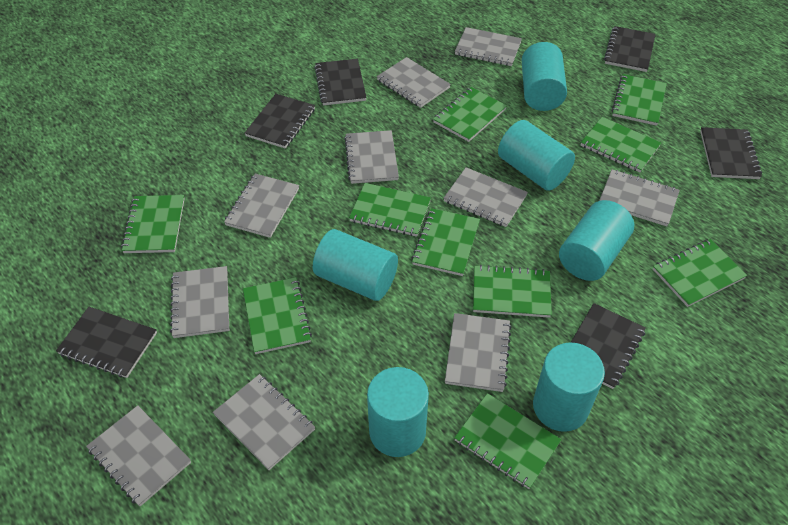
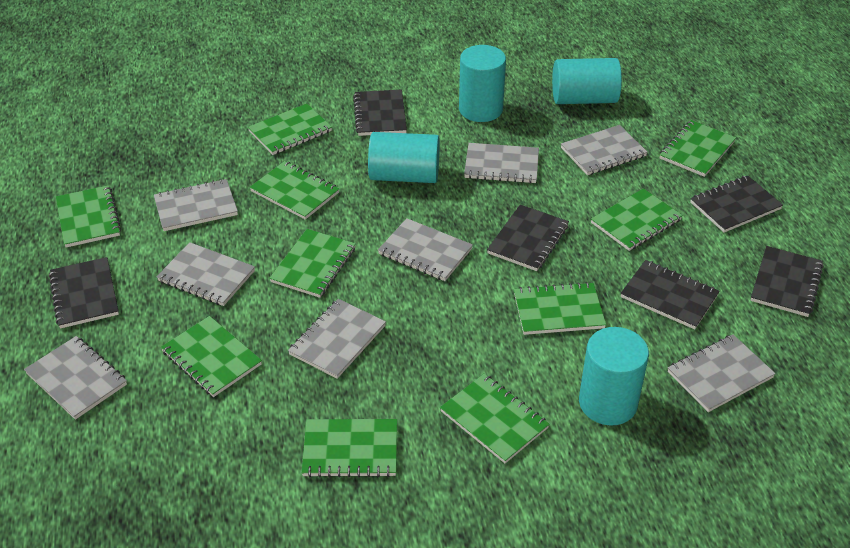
grey notebook: 10 -> 8
turquoise cylinder: 6 -> 4

